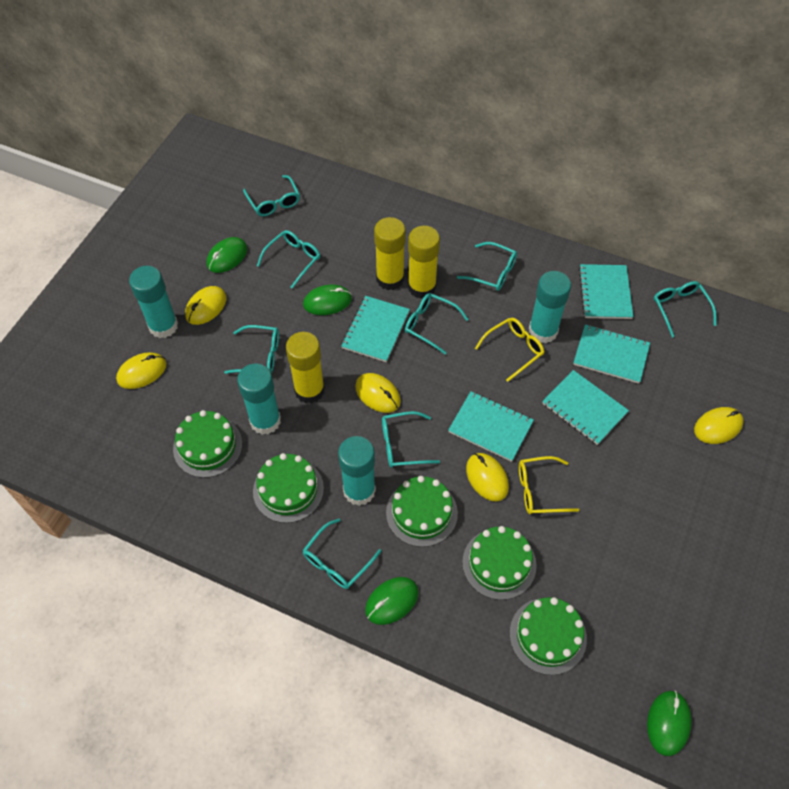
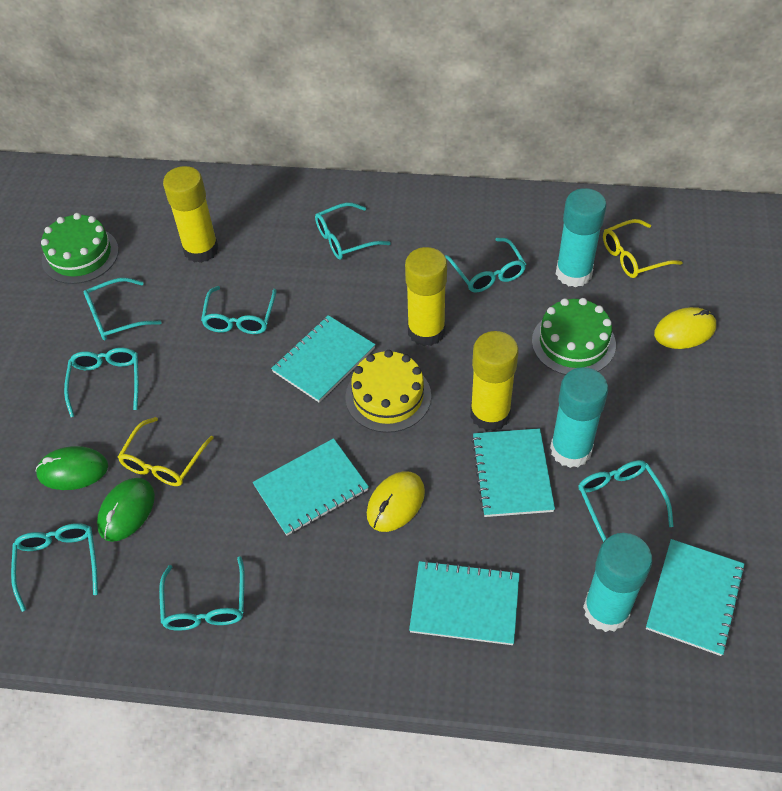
green cake: 5 -> 2
green mouse: 4 -> 2
turquoise glue stick: 4 -> 3
yellow cake: 0 -> 1
yellow mouse: 5 -> 2

